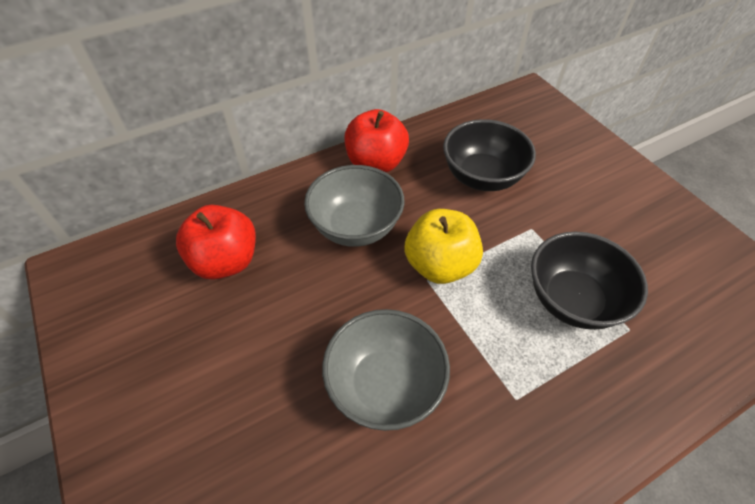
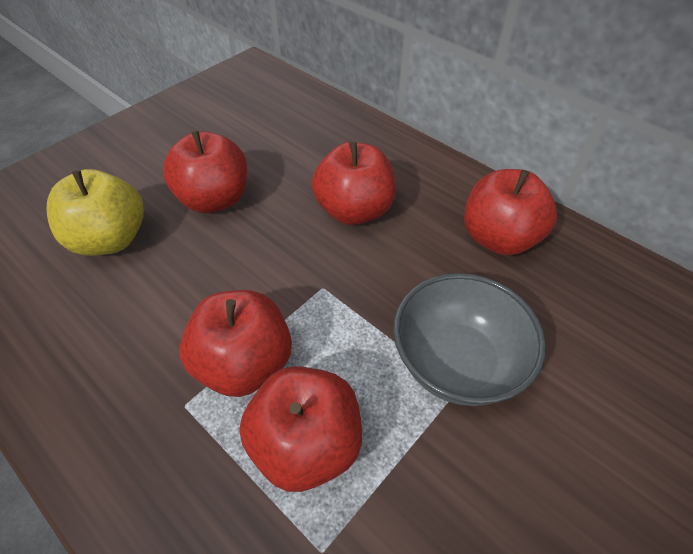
black bowl: 2 -> 0
grey bowl: 2 -> 1
red apple: 2 -> 5

